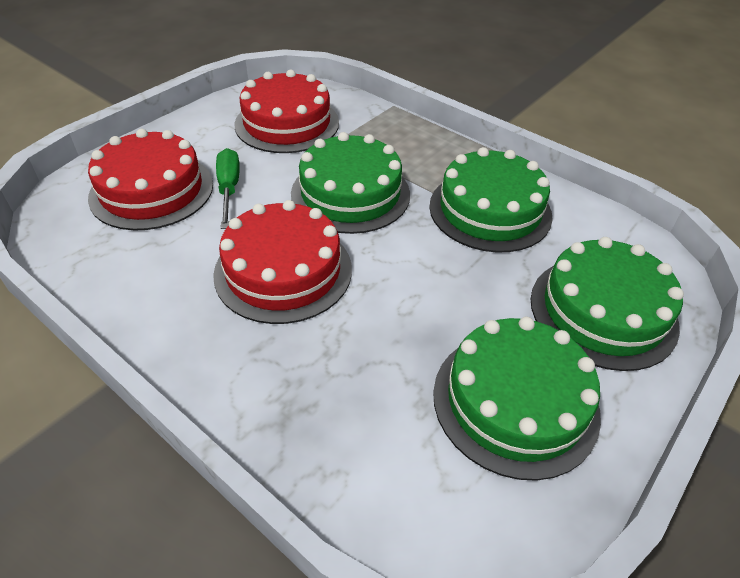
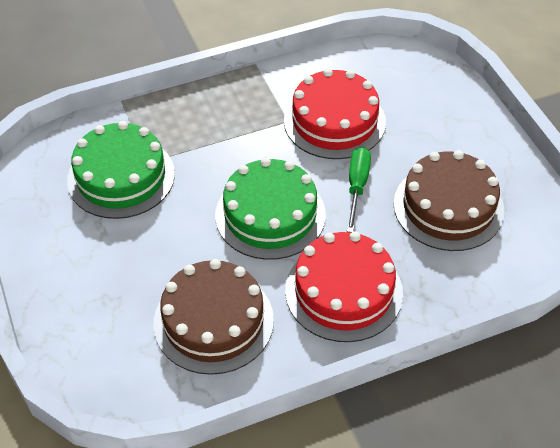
brown cake: 0 -> 2
green cake: 4 -> 2
red cake: 3 -> 2

